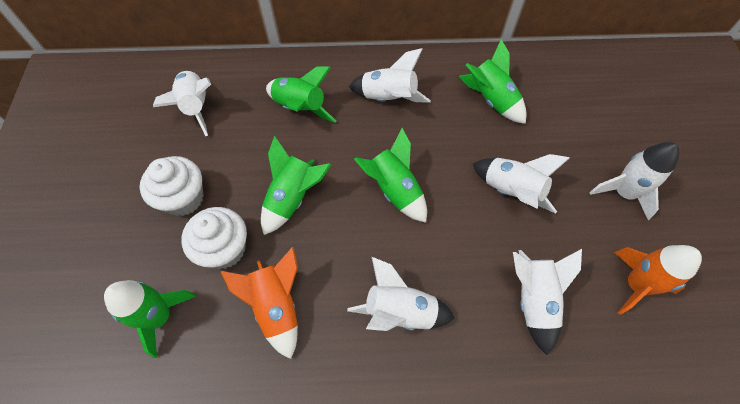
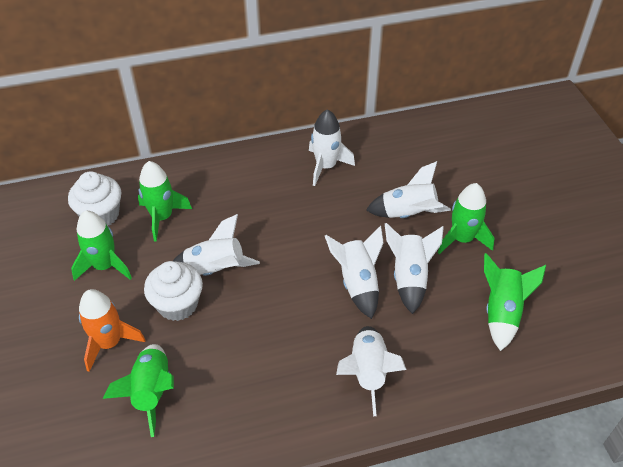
orange rocket: 2 -> 1

